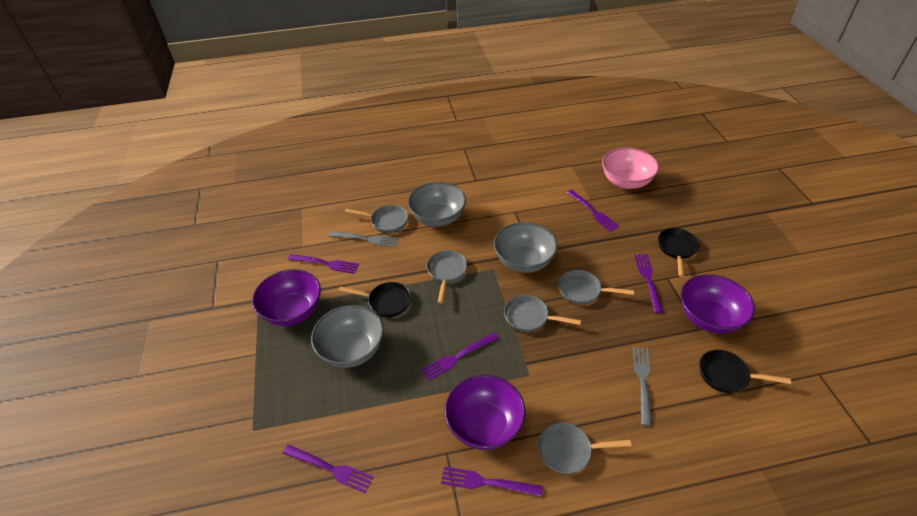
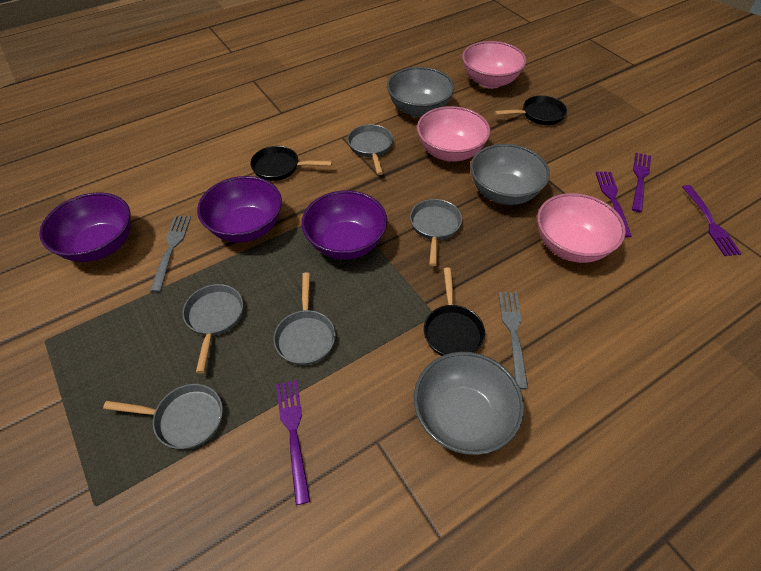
pink bowl: 1 -> 3
purple fork: 6 -> 4

